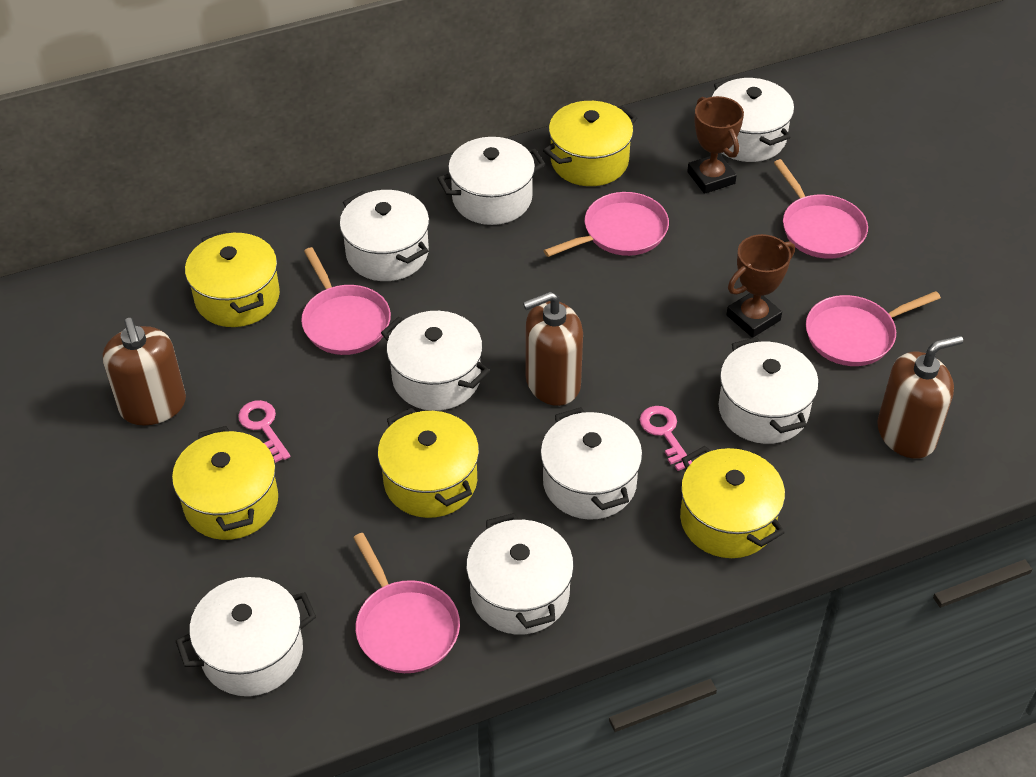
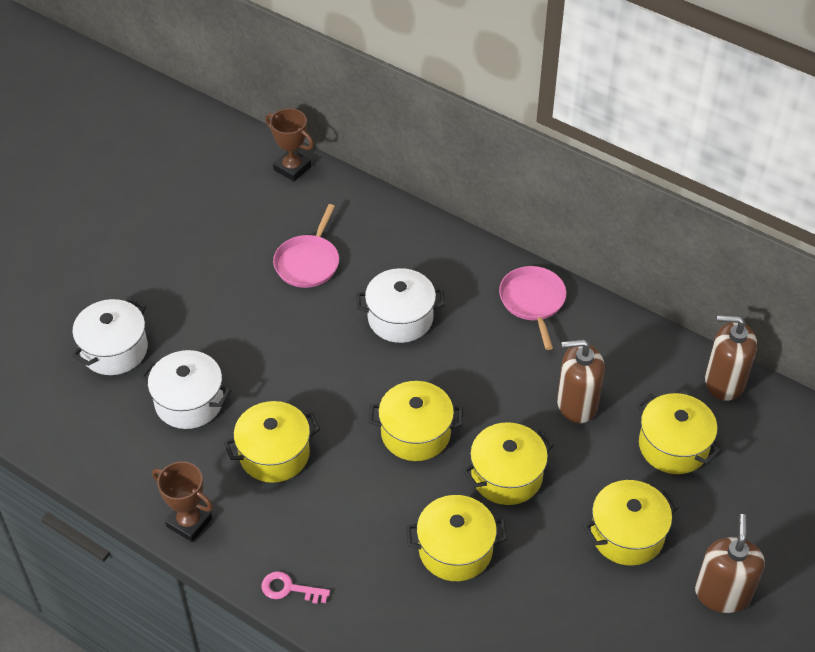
pink key: 2 -> 1
pink pan: 5 -> 2
white pot: 8 -> 3
yellow pot: 5 -> 6

